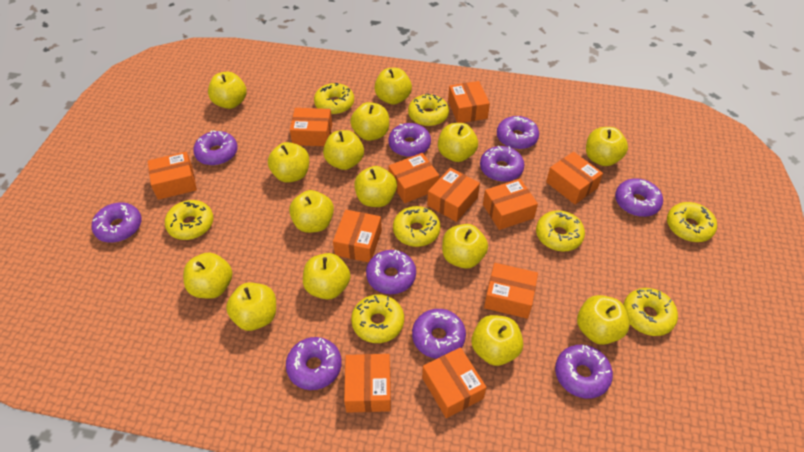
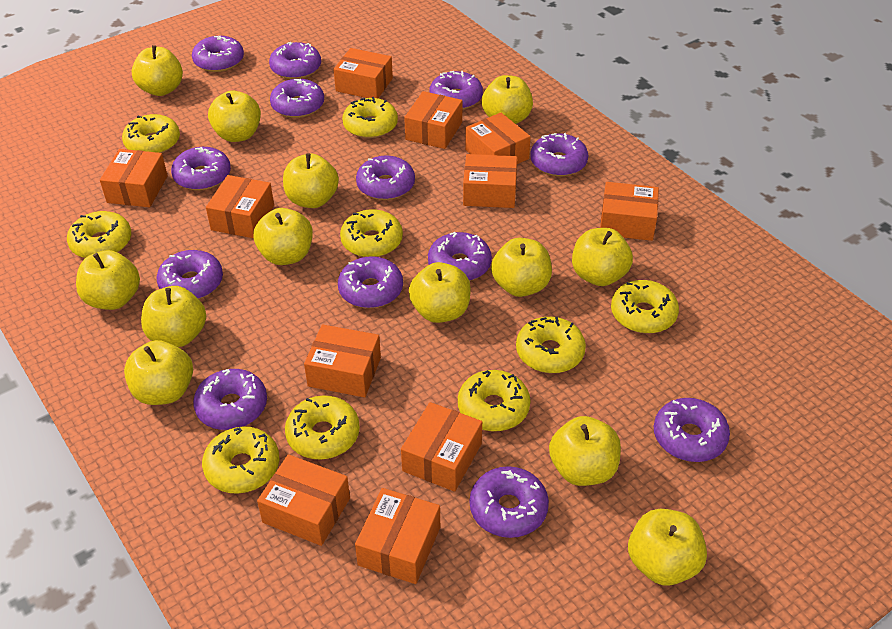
purple donut: 10 -> 13
yellow apple: 15 -> 13
yellow donut: 8 -> 9

